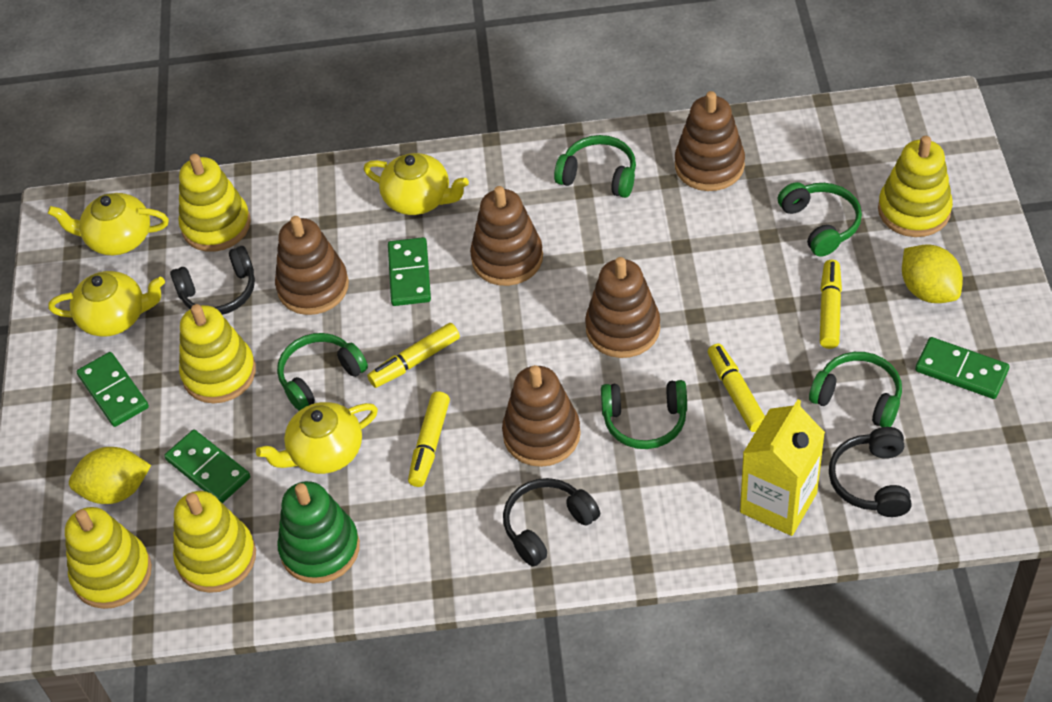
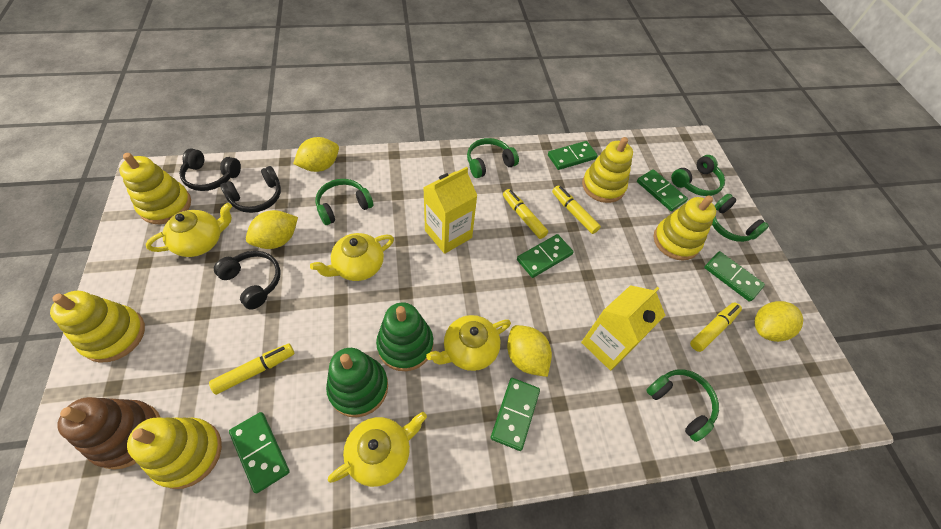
brown stacking toy: 5 -> 1
green domino: 4 -> 6
green stacking toy: 1 -> 2
yellow carton: 1 -> 2
yellow lemon: 2 -> 4

